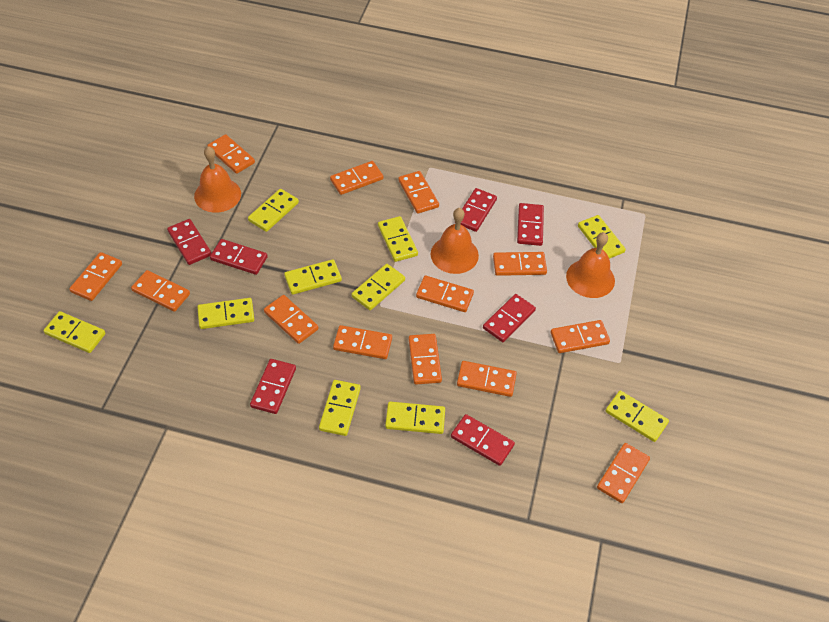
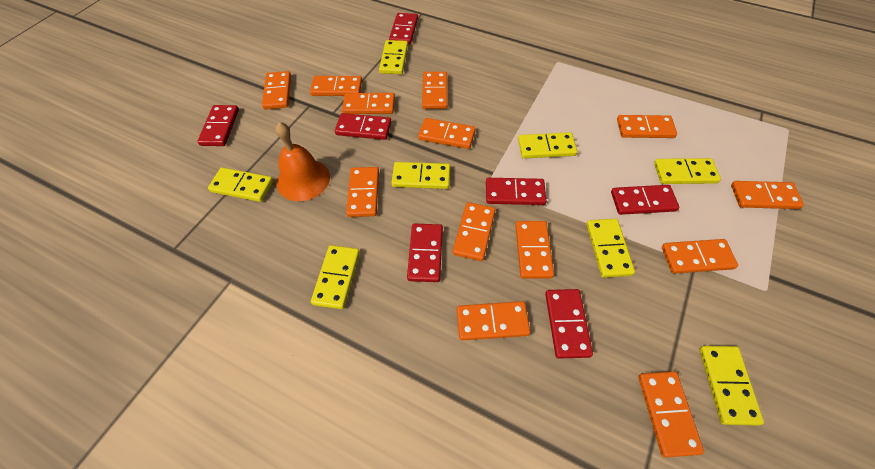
orange bell: 3 -> 1
yellow domino: 10 -> 8

